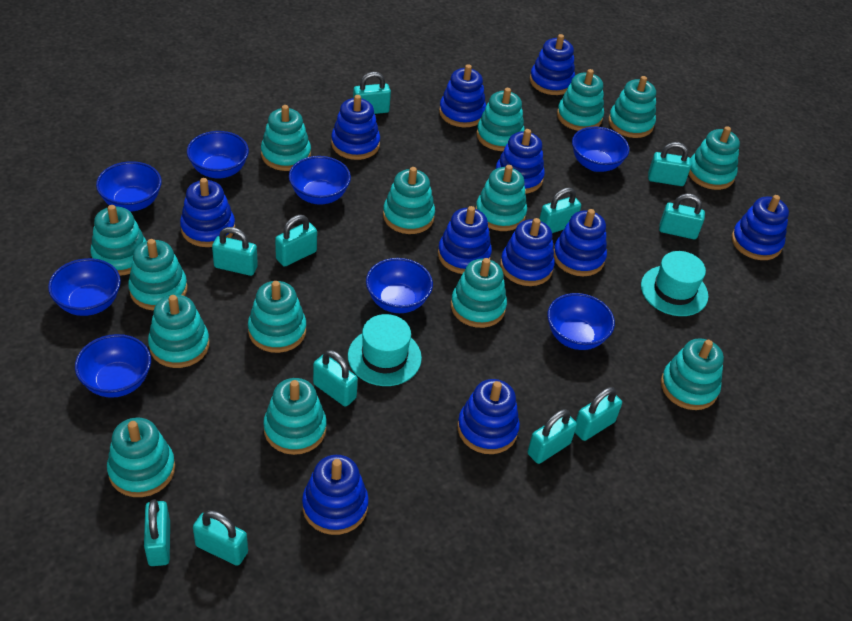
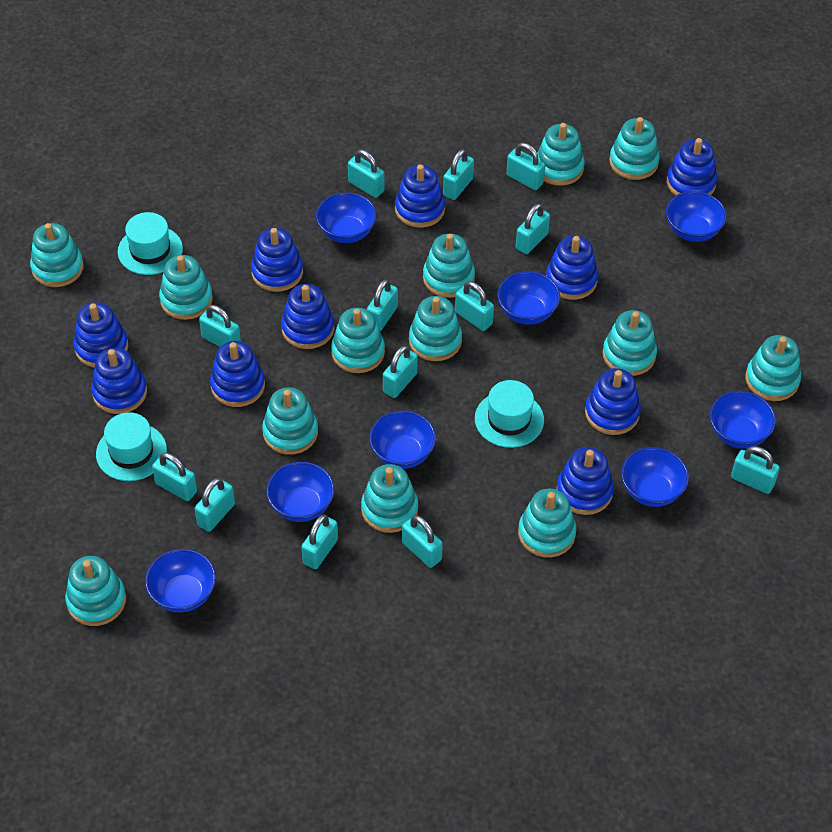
blue stacking toy: 11 -> 10
turquoise hat: 2 -> 3
turquoise padlock: 11 -> 13
turquoise stacking toy: 15 -> 13

